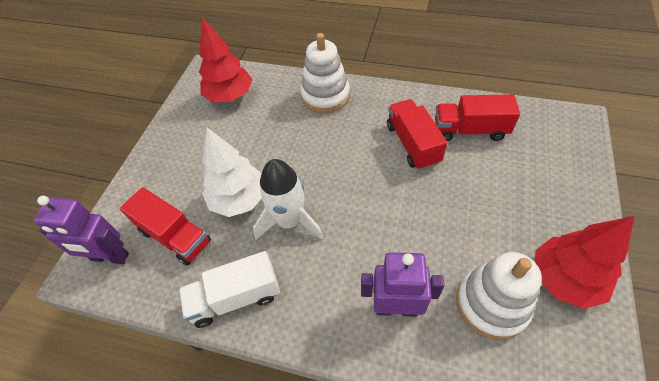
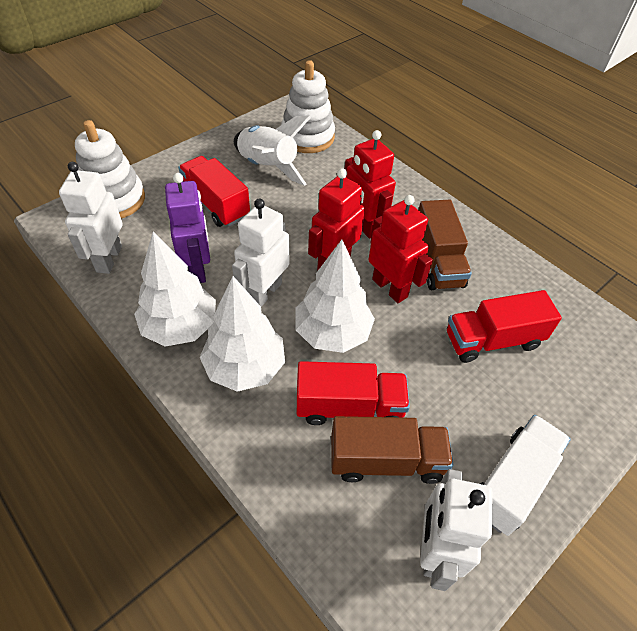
brown truck: 0 -> 2
purple robot: 2 -> 1
red robot: 0 -> 3
red tree: 2 -> 0
white robot: 0 -> 3
white tree: 1 -> 3

